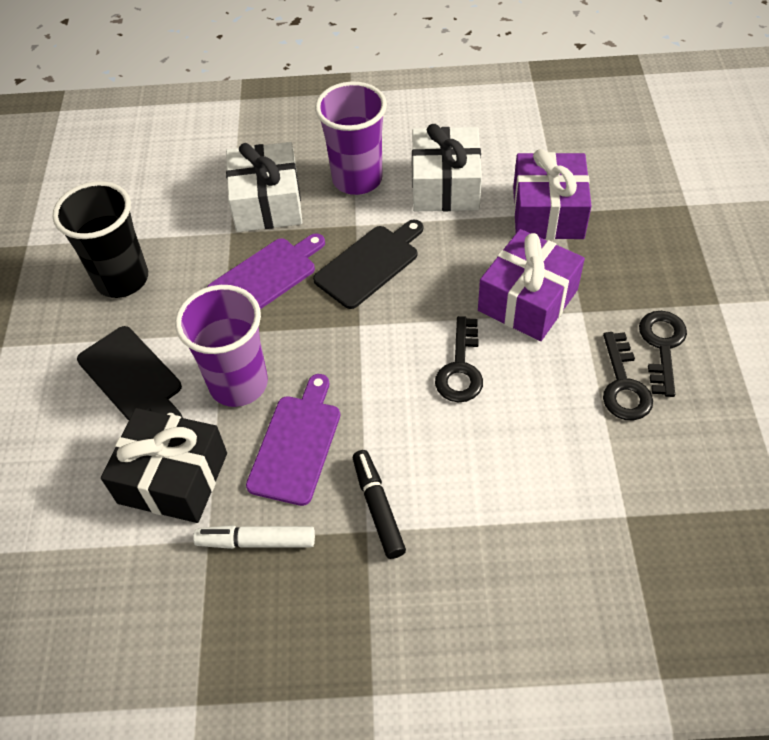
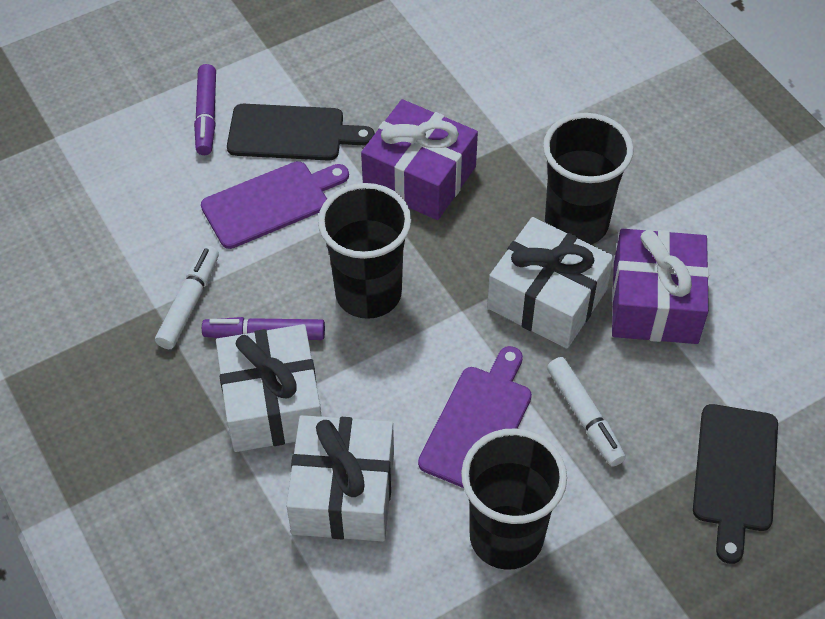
black cup: 1 -> 3
black gift: 1 -> 0
black key: 3 -> 0
black marker: 1 -> 0
purple cup: 2 -> 0
purple marker: 0 -> 2
white gift: 2 -> 3
white marker: 1 -> 2

